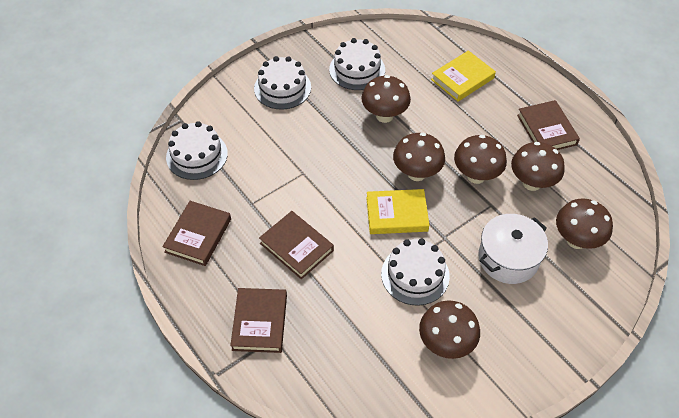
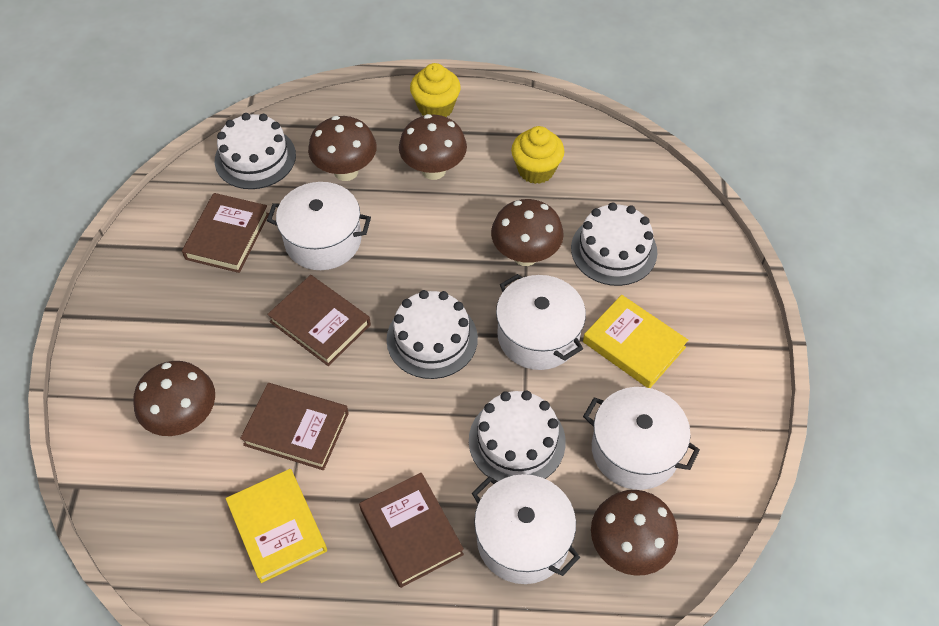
brown mushroom: 6 -> 5
white pot: 1 -> 4
yellow cupcake: 0 -> 2

